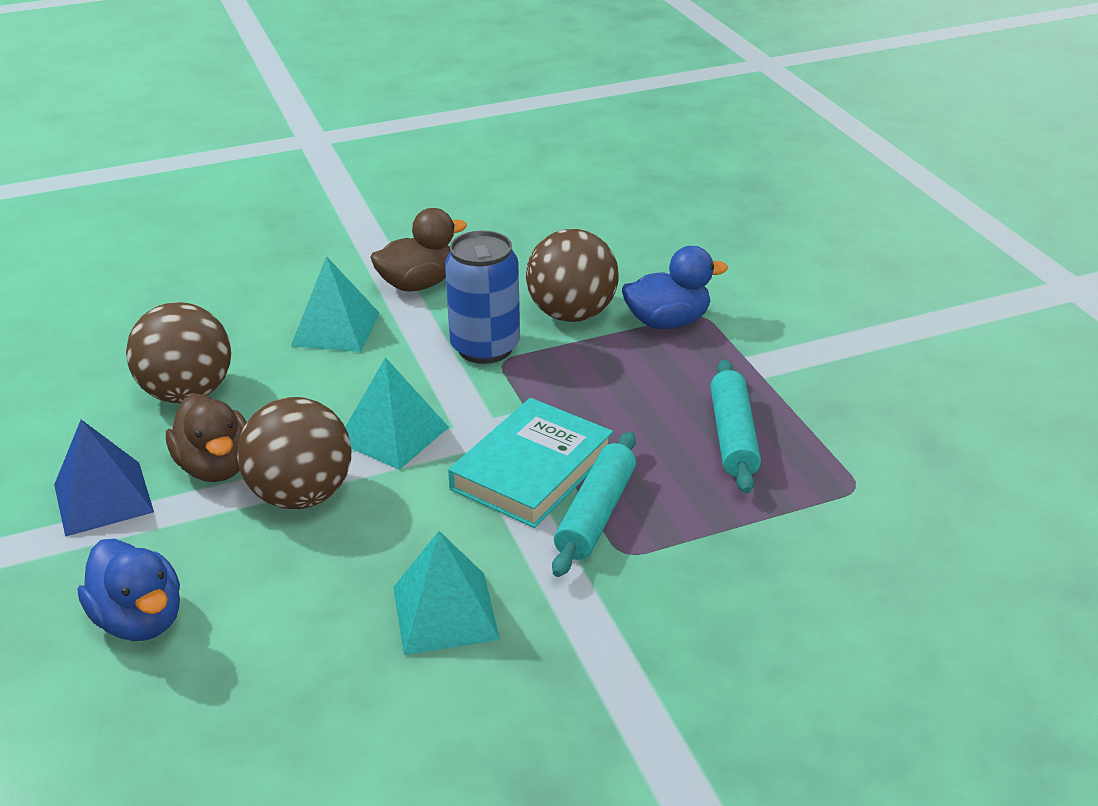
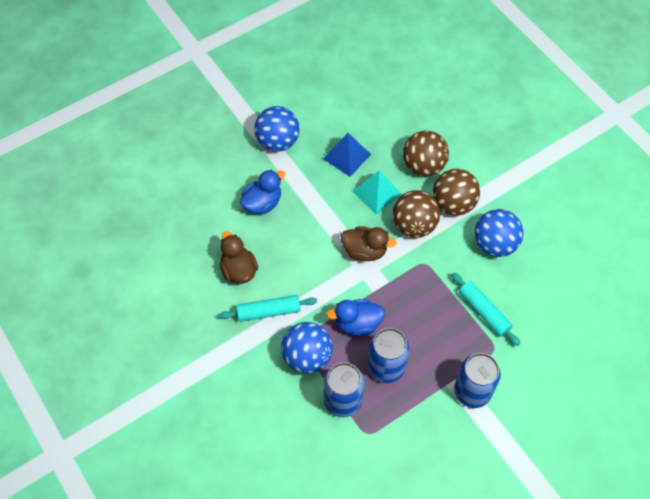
blue ball: 0 -> 3
blue can: 1 -> 3
turquoise book: 1 -> 0
turquoise pyramid: 3 -> 1

